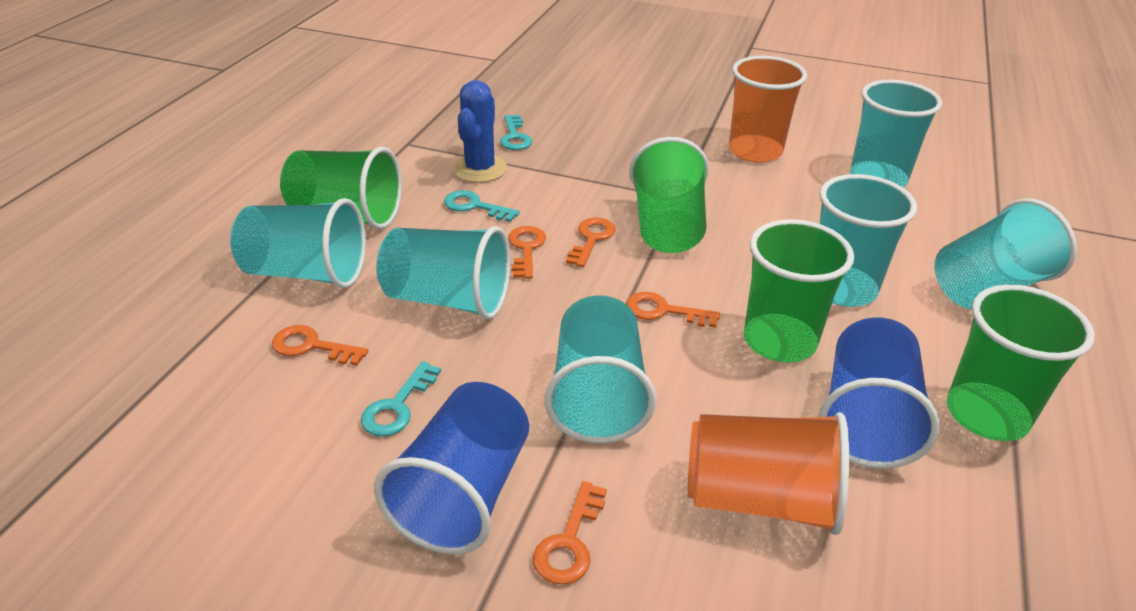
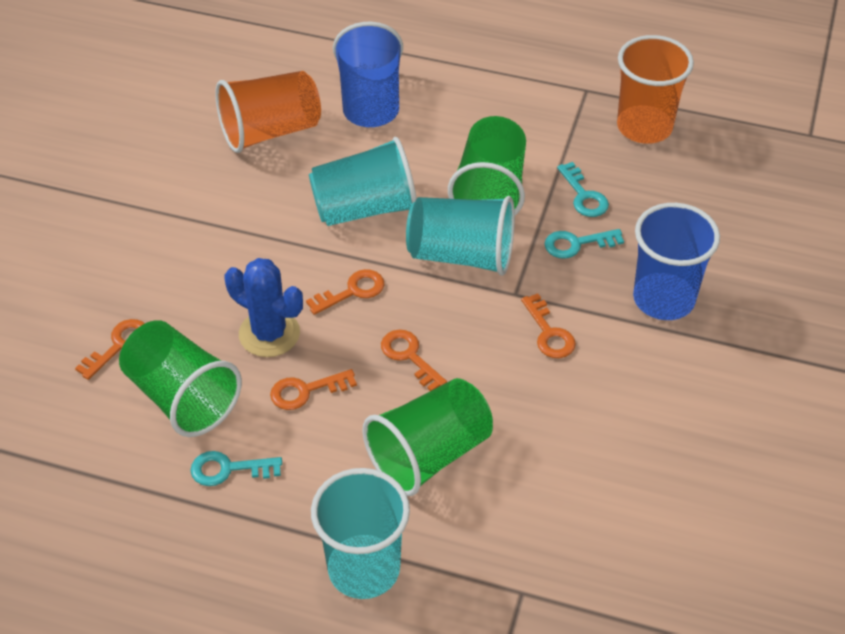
green cup: 4 -> 3
turquoise cup: 6 -> 3

